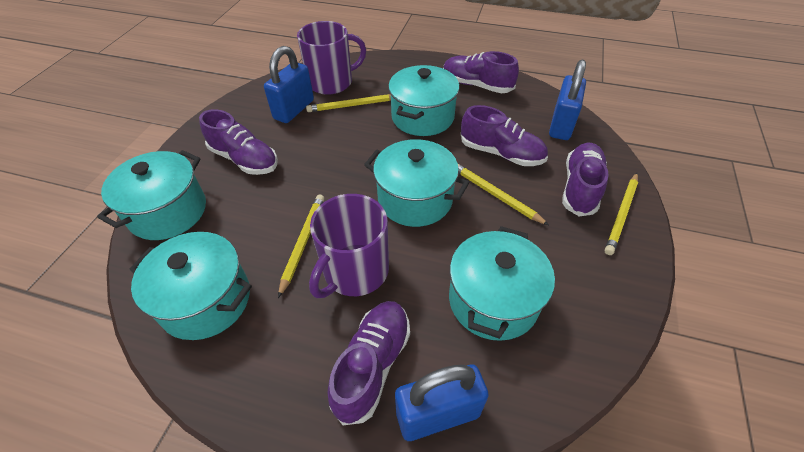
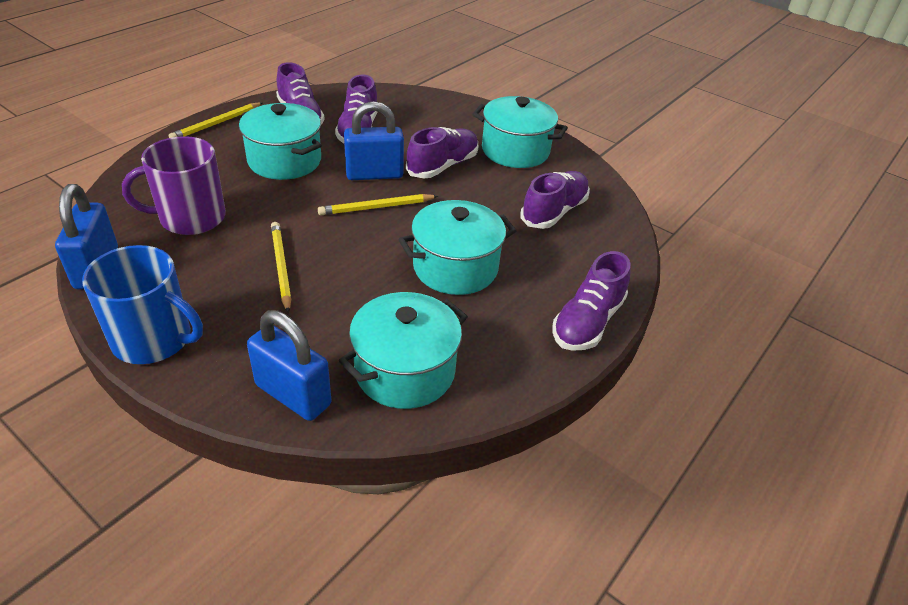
blue mug: 0 -> 1
purple mug: 2 -> 1
turquoise pot: 5 -> 4
yellow pencil: 4 -> 3

